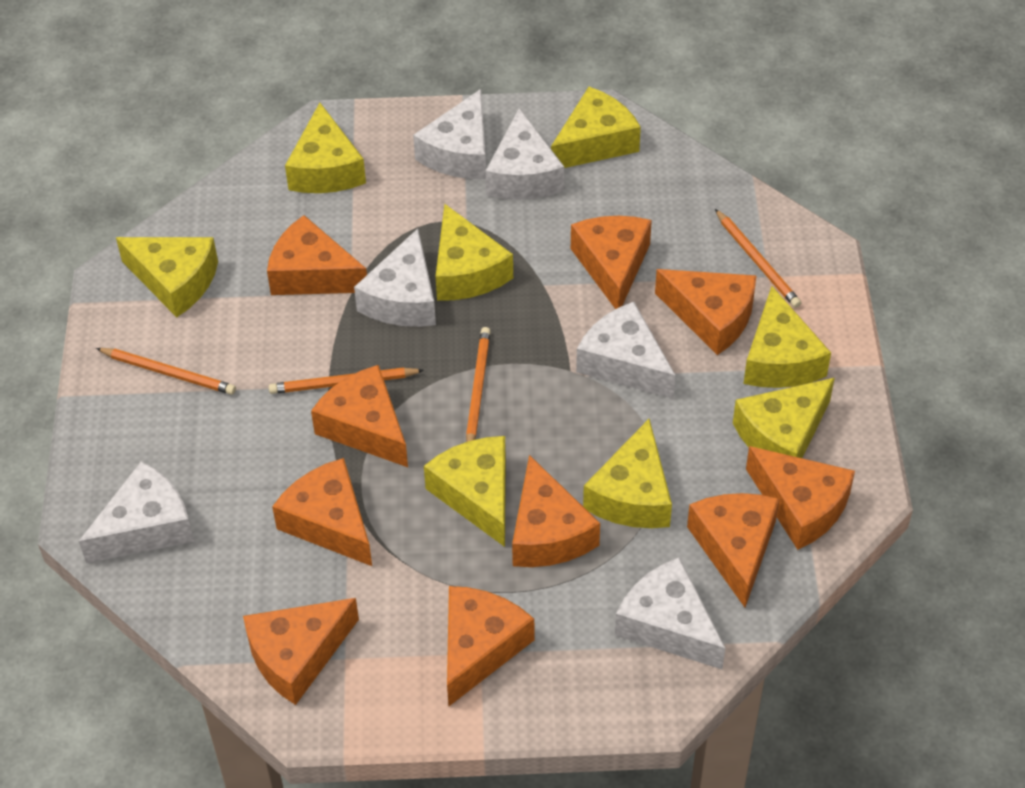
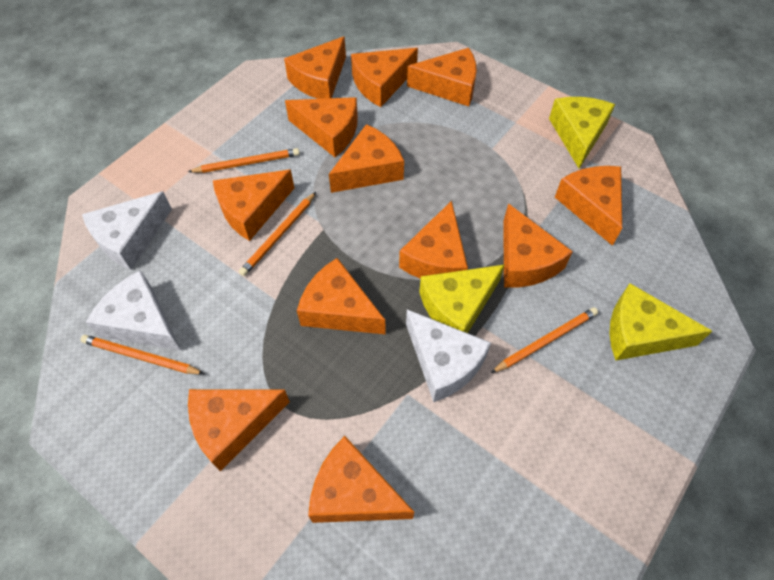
orange cheese: 10 -> 12
white cheese: 6 -> 3
yellow cheese: 8 -> 3

